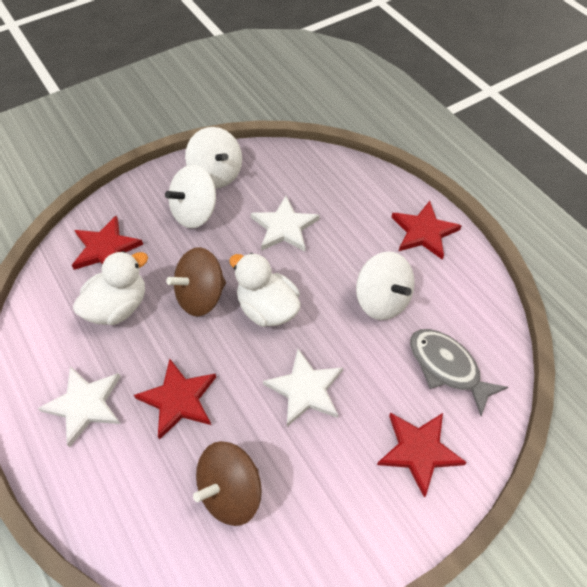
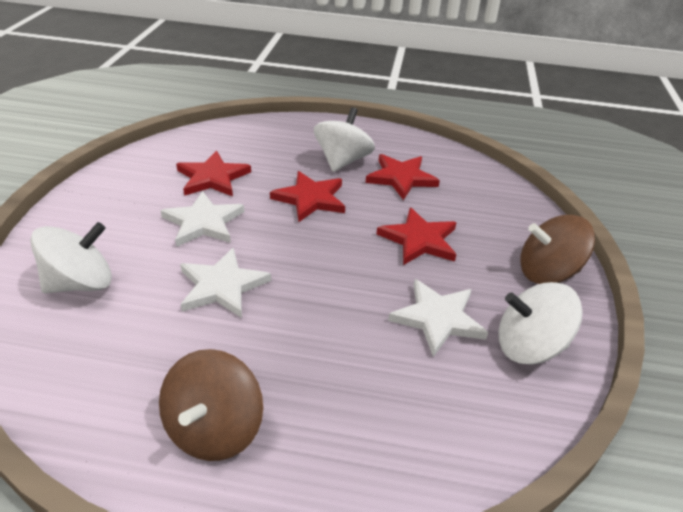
grey fish: 1 -> 0
white duck: 2 -> 0

